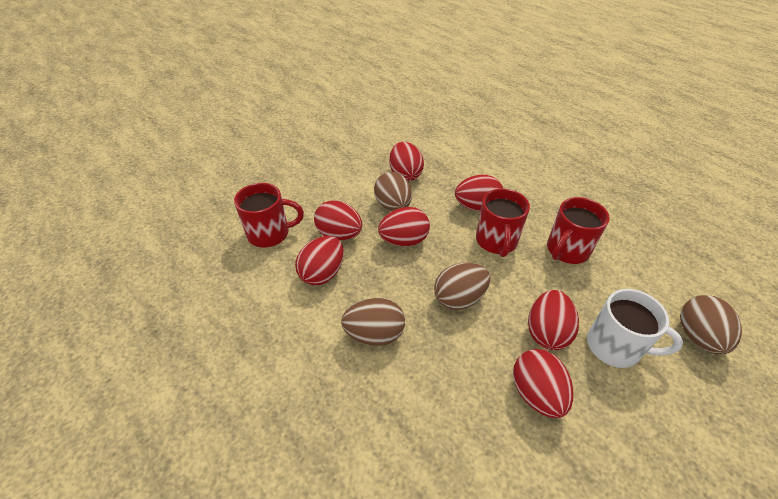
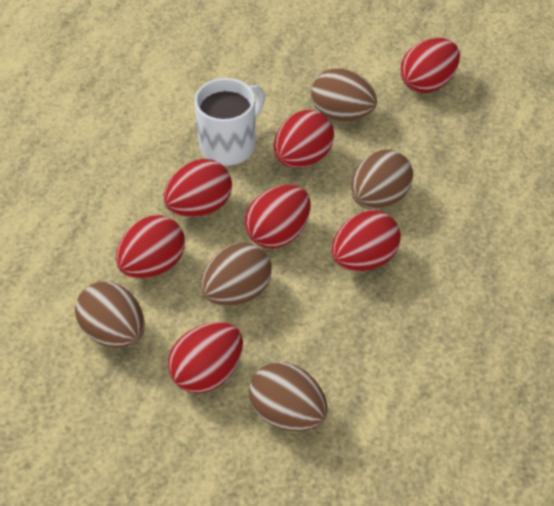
brown egg: 4 -> 5
red mug: 3 -> 0

